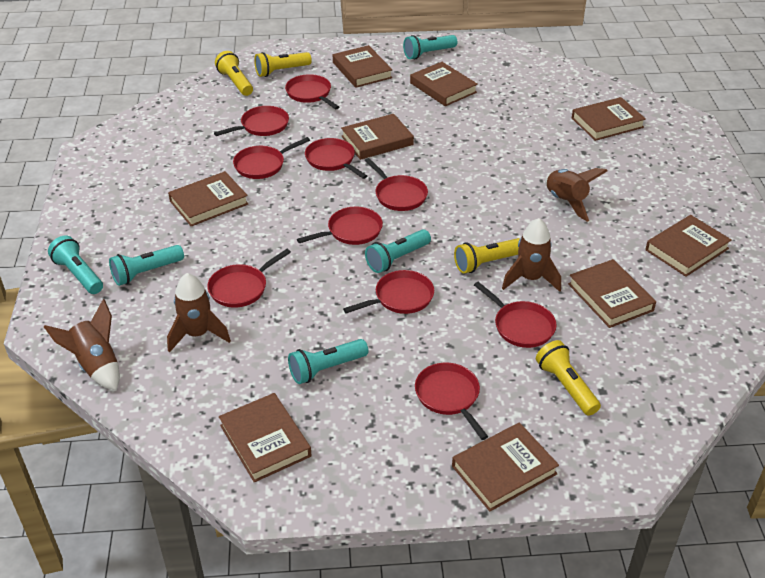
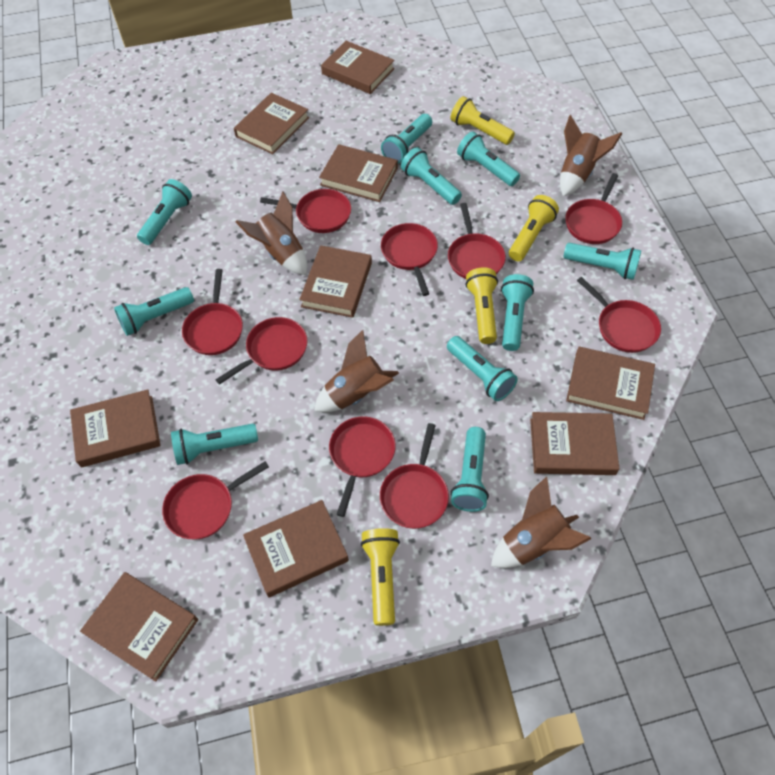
turquoise flashlight: 5 -> 10

